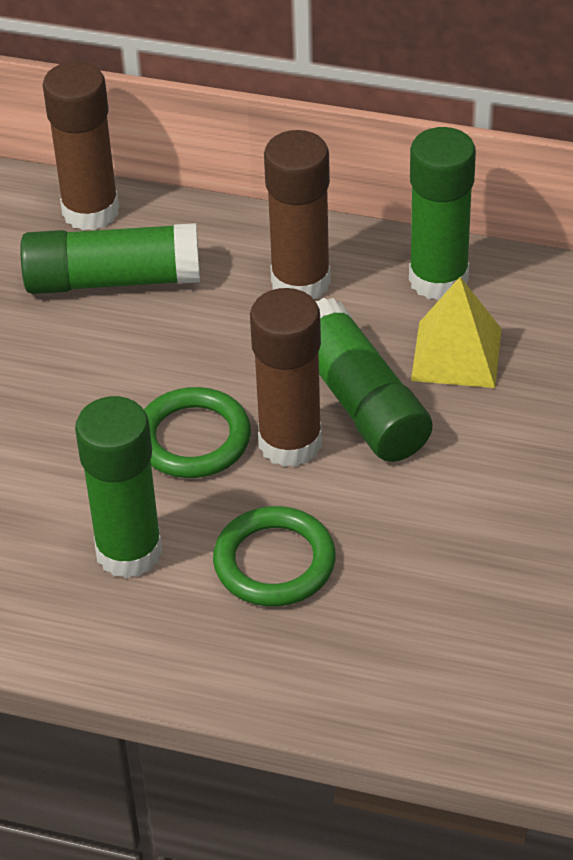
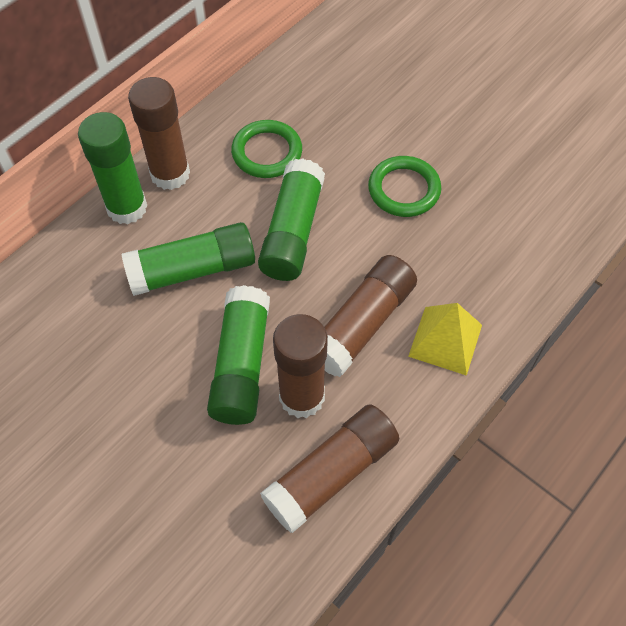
brown glue stick: 3 -> 4

